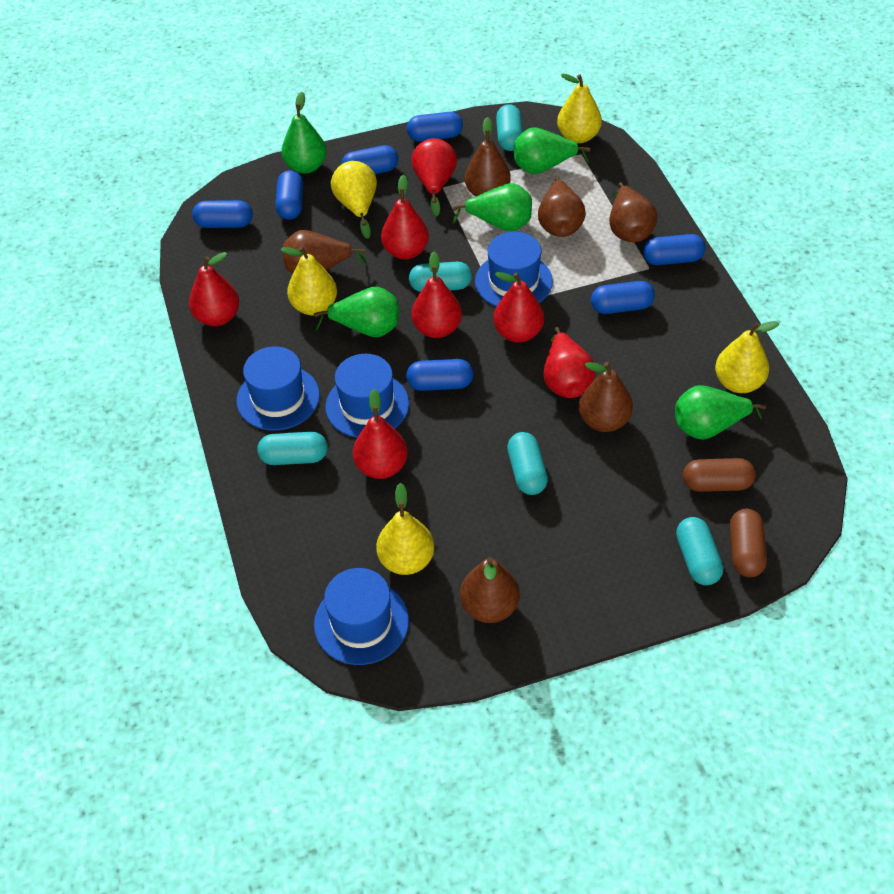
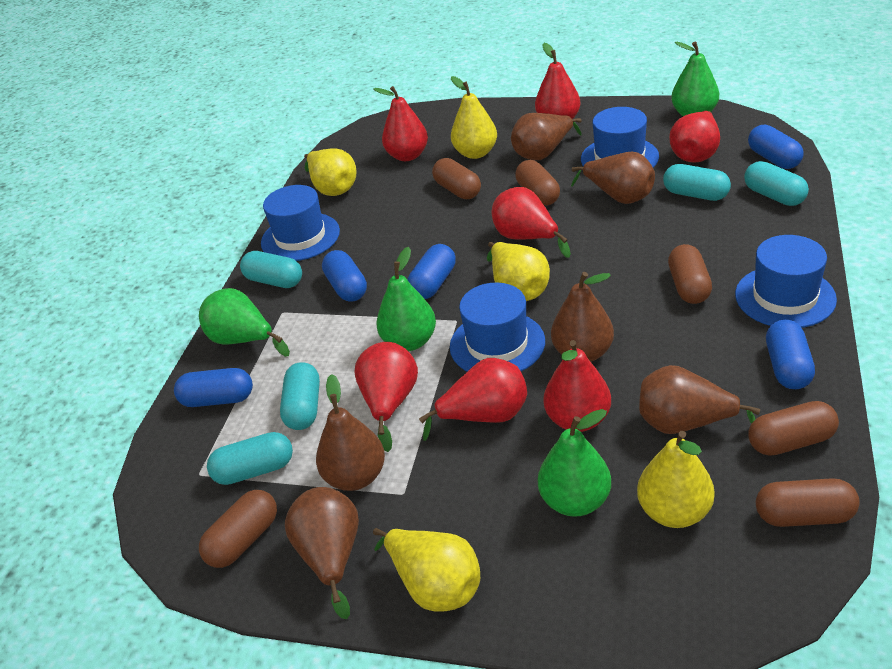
blue capsule: 7 -> 5
brown capsule: 2 -> 6
green pear: 5 -> 4

